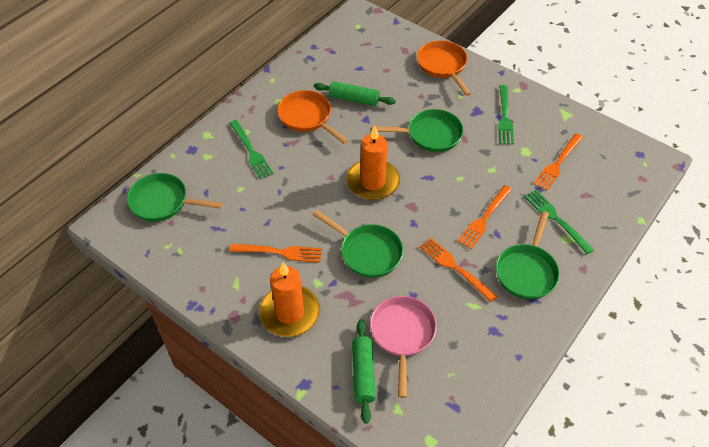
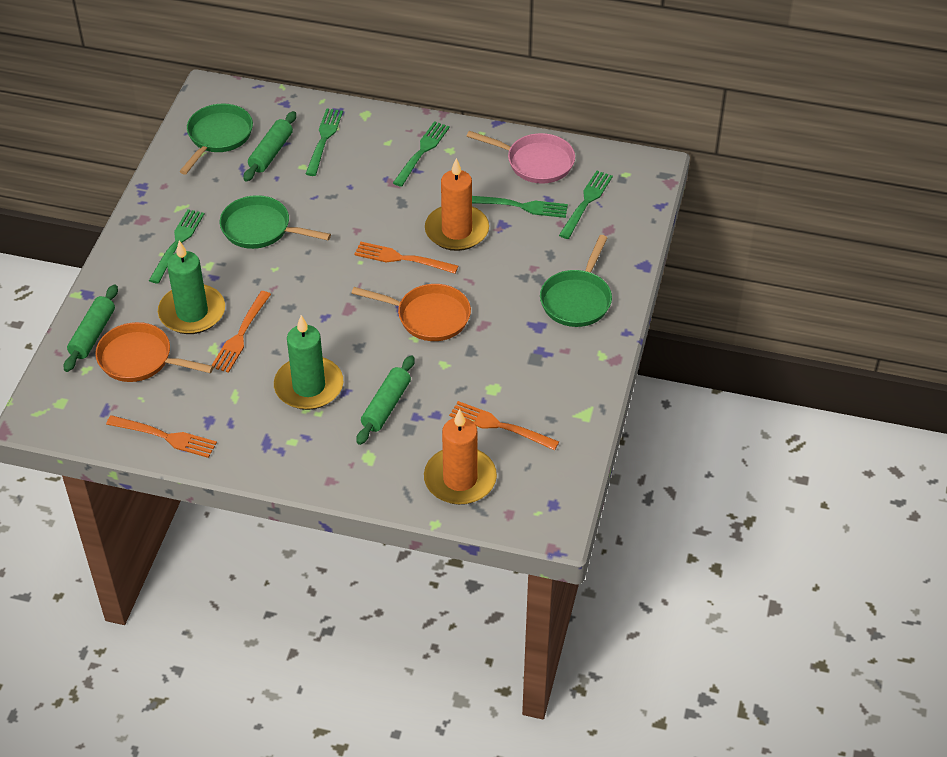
green candle: 0 -> 2
green fork: 3 -> 5
green pan: 4 -> 3
green rolling pin: 2 -> 3

